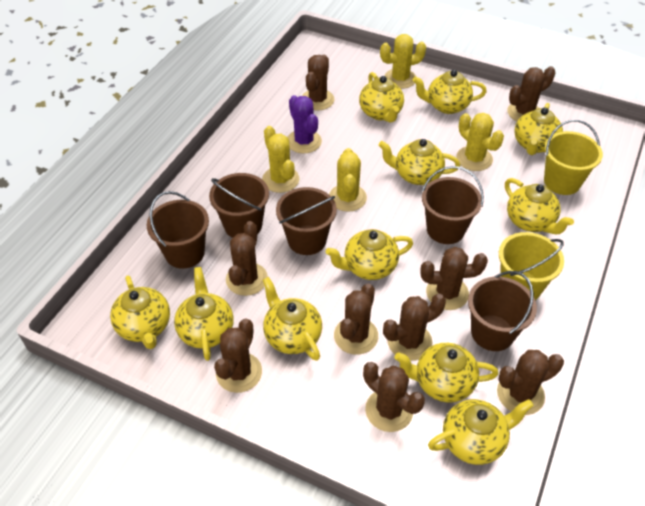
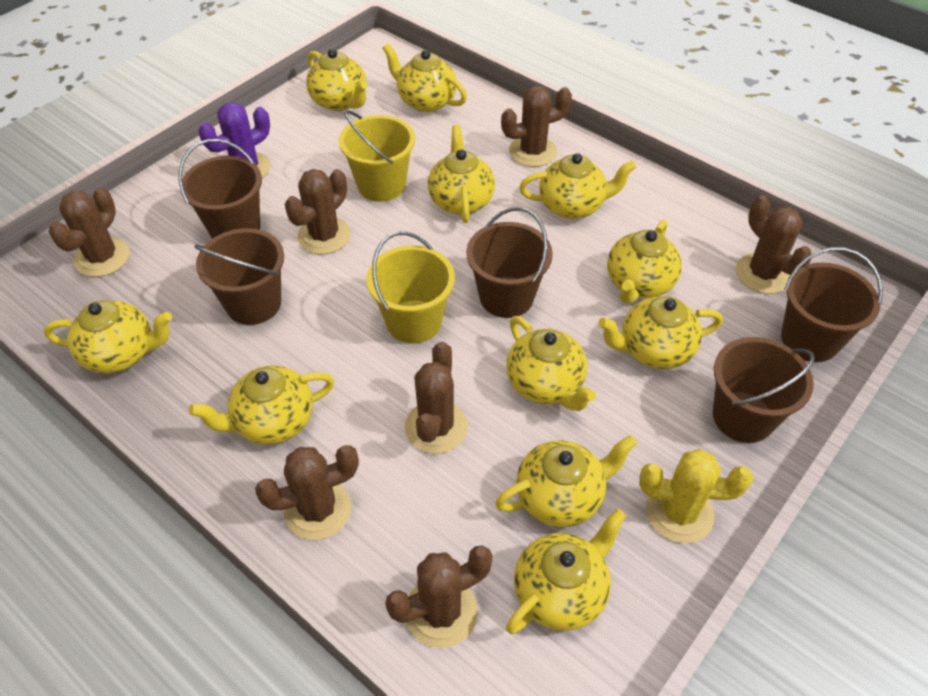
brown cactus: 9 -> 7
yellow cactus: 4 -> 1

